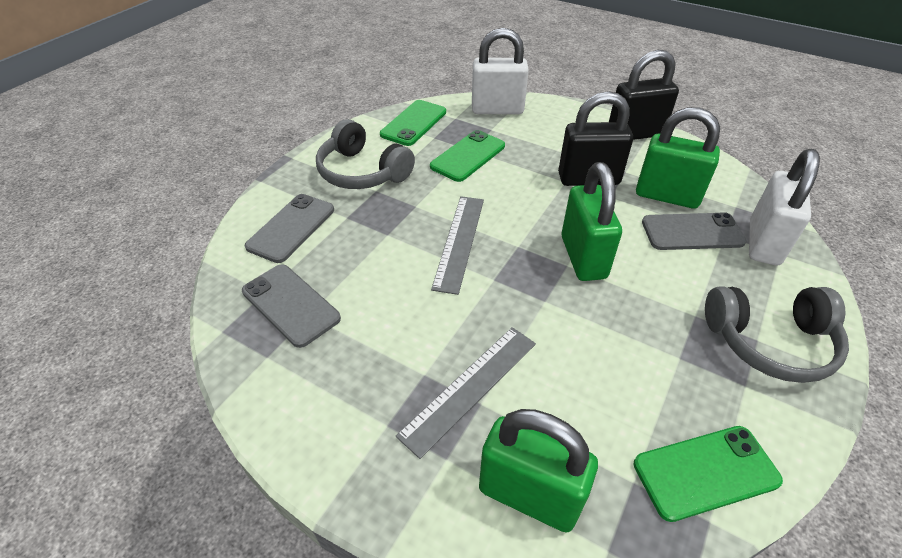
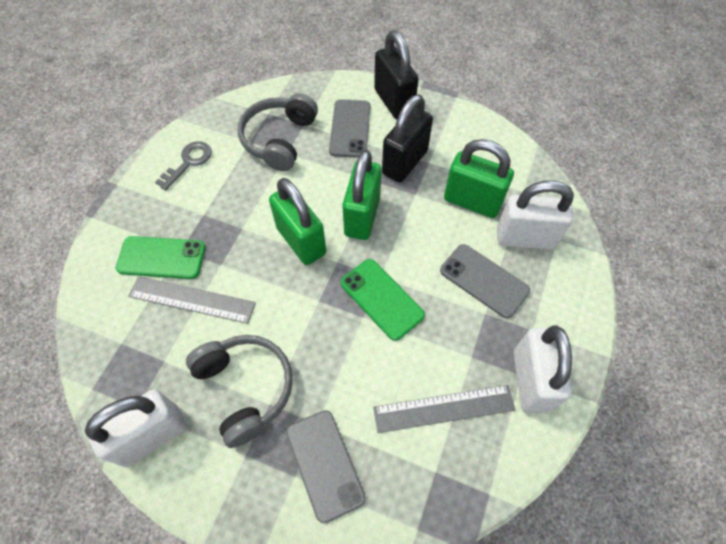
green phone: 3 -> 2
grey key: 0 -> 1
white padlock: 2 -> 3

